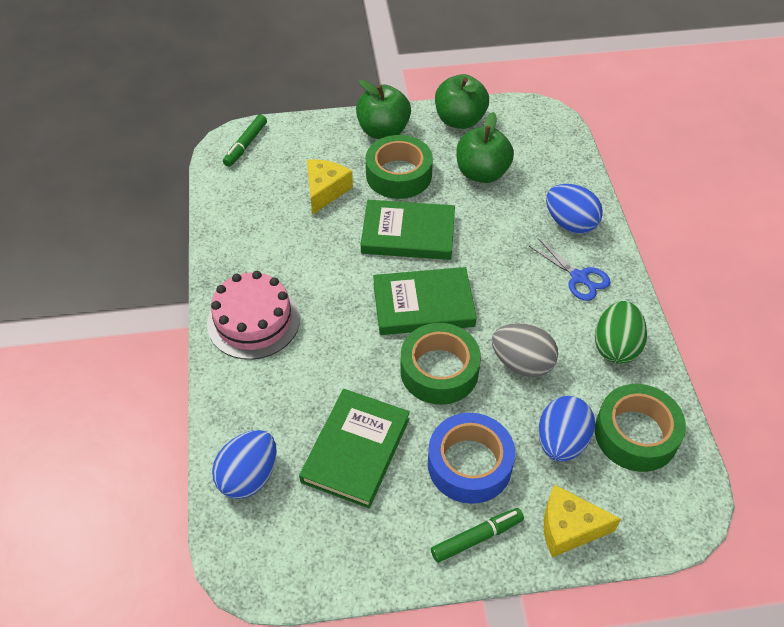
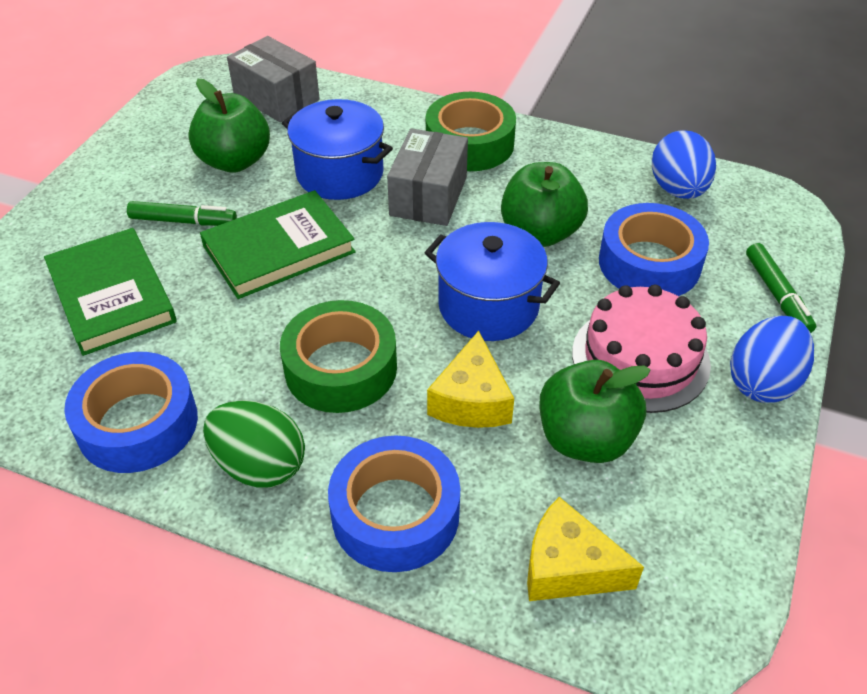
blue egg: 3 -> 2
blue pot: 0 -> 2
blue scissors: 1 -> 0
blue tape: 1 -> 3
green book: 3 -> 2
green tape: 3 -> 2
grey box: 0 -> 2
grey egg: 1 -> 0

